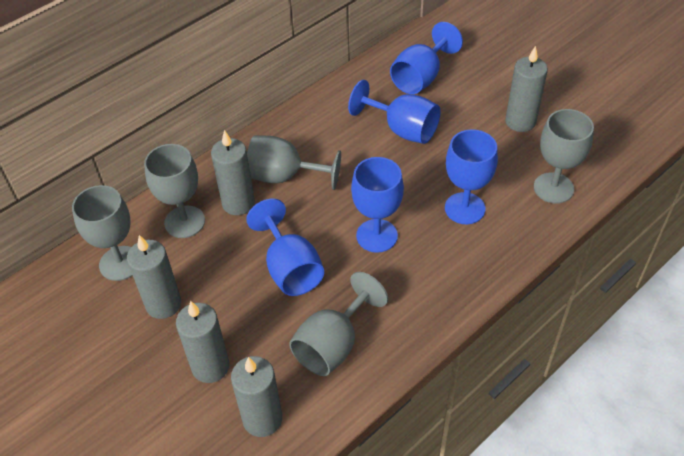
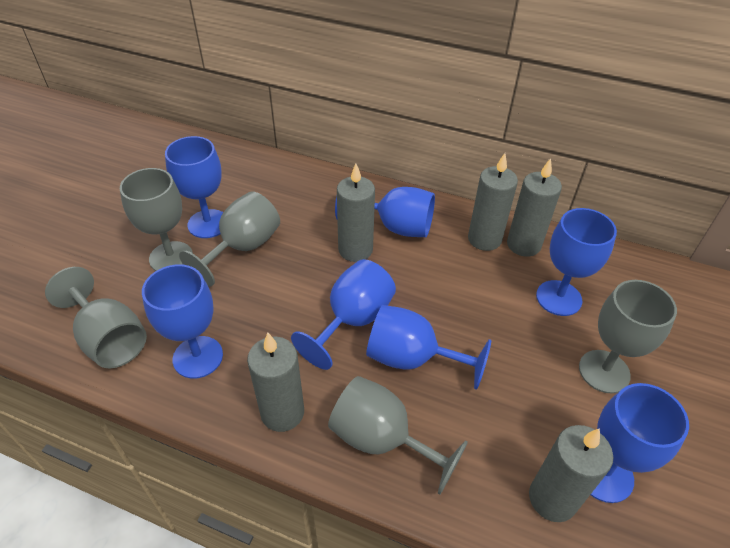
blue goblet: 5 -> 7

